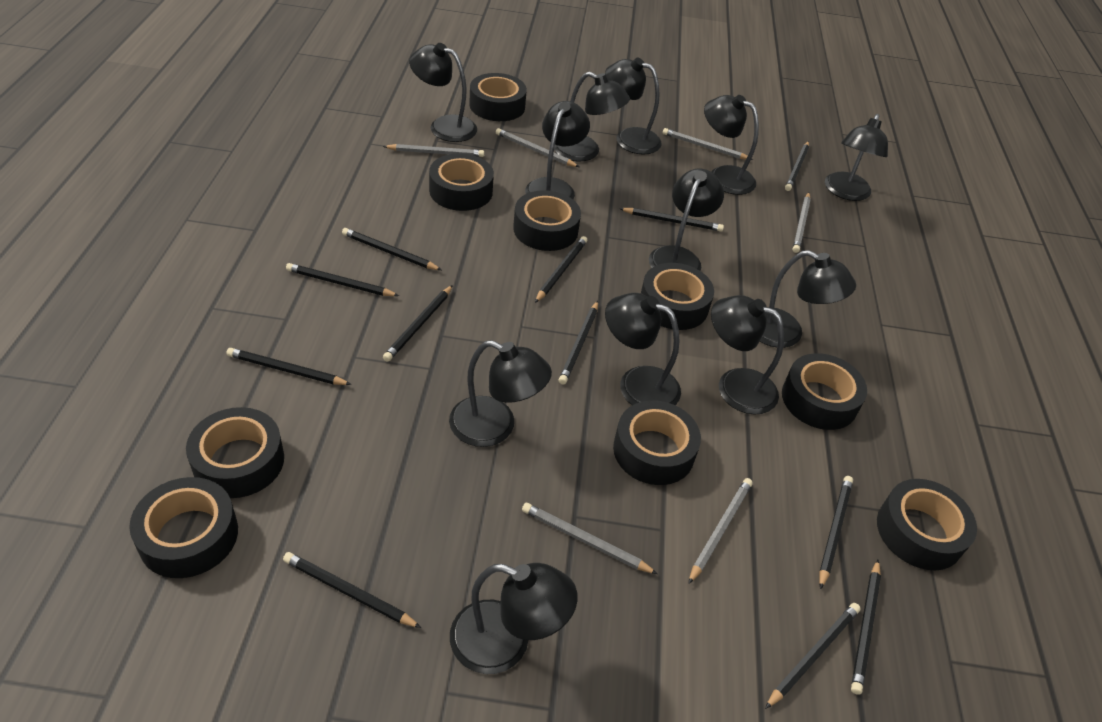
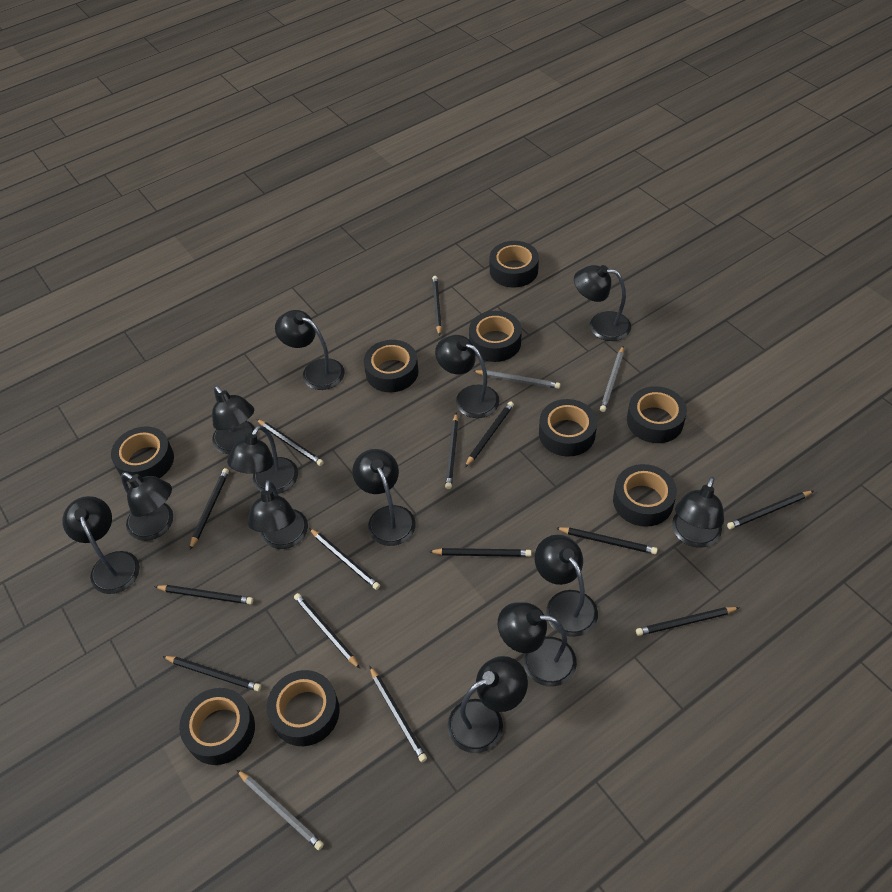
black lamp: 12 -> 13
black pencil: 12 -> 14
grey pencil: 6 -> 3

